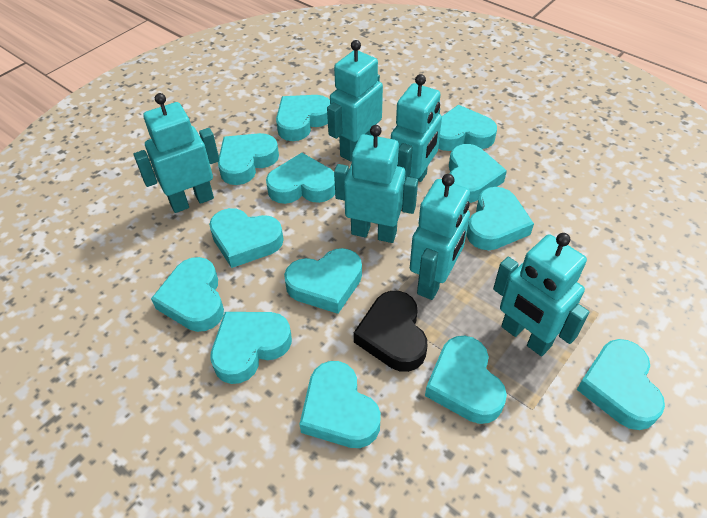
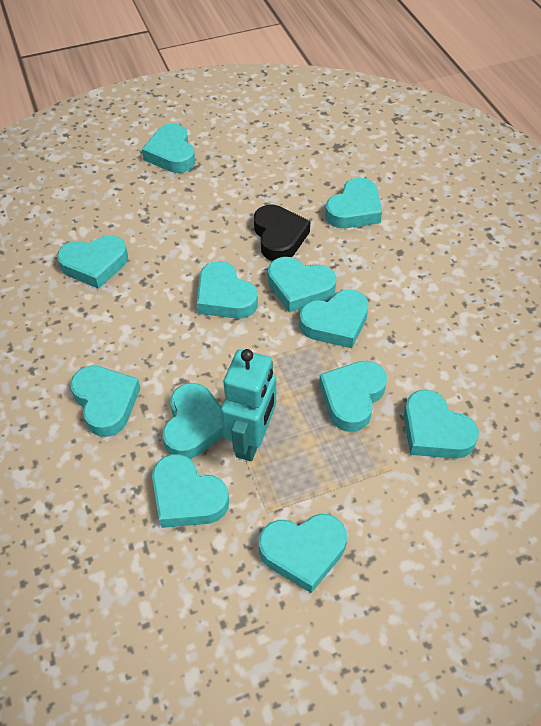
turquoise heart: 13 -> 12
turquoise robot: 6 -> 1

